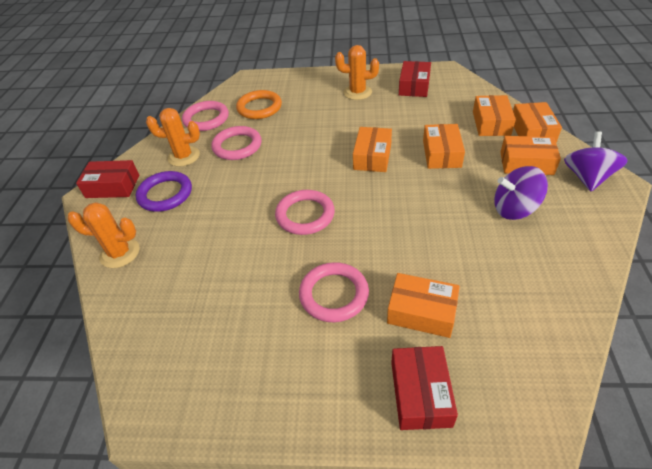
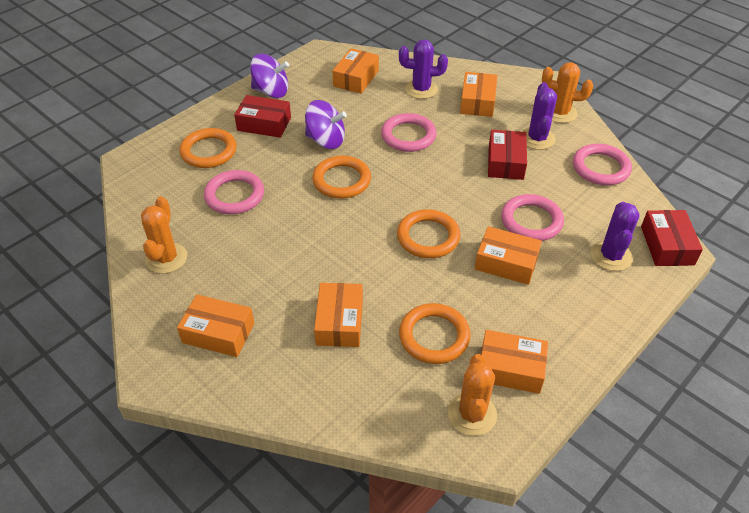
orange ring: 1 -> 4
purple cactus: 0 -> 3
purple ring: 1 -> 0

